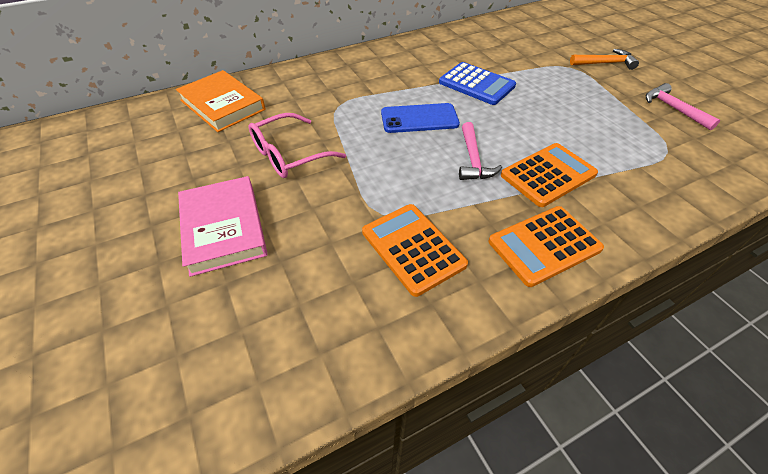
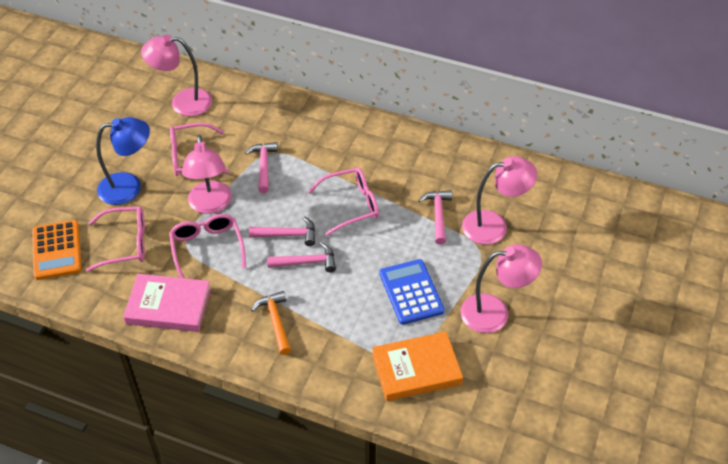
blue lamp: 0 -> 1
blue phone: 1 -> 0
orange calculator: 3 -> 1
pink glasses: 1 -> 4
pink hammer: 2 -> 4
pink lamp: 0 -> 4

